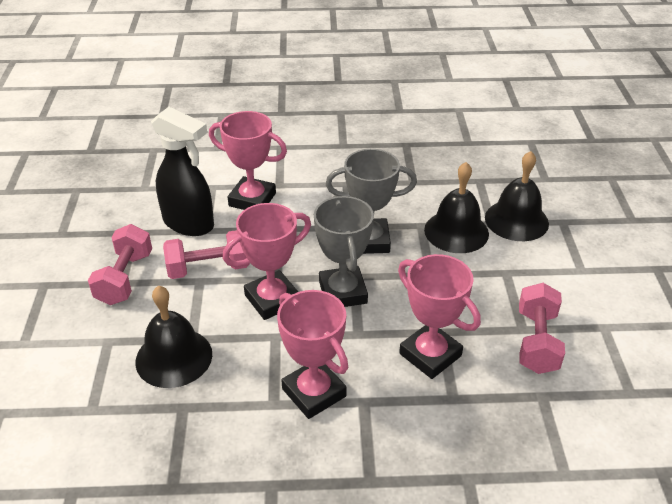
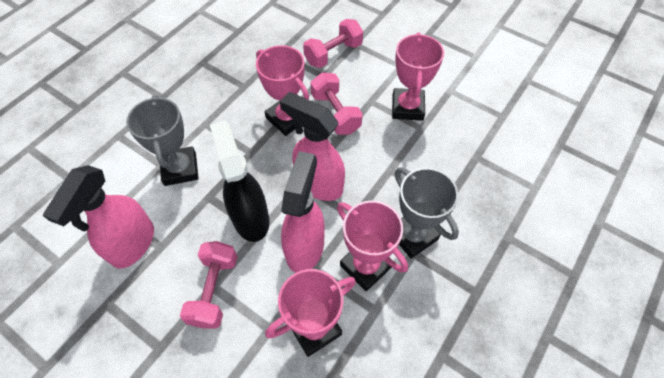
black bell: 3 -> 0
pink spray bottle: 0 -> 3

